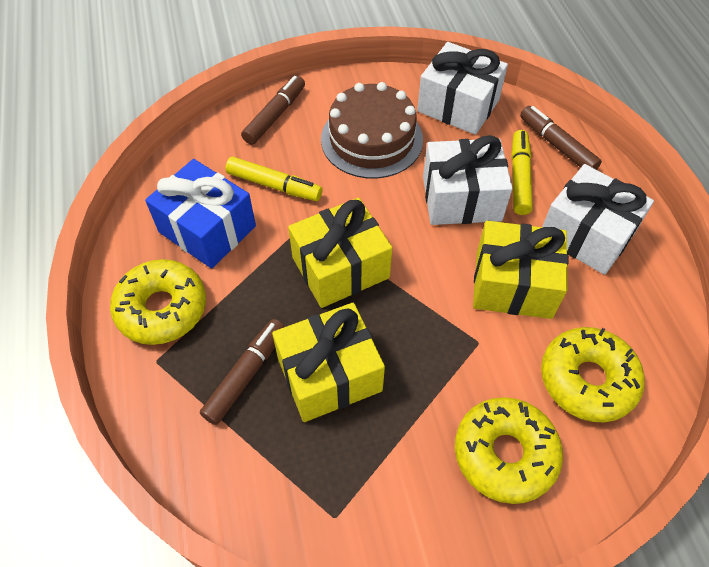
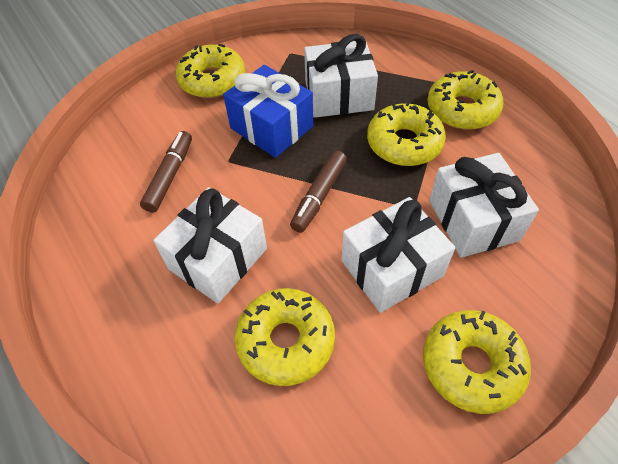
brown cake: 1 -> 0
brown marker: 3 -> 2
white gift: 3 -> 4
yellow donut: 3 -> 5
yellow gift: 3 -> 0
yellow marker: 2 -> 0

